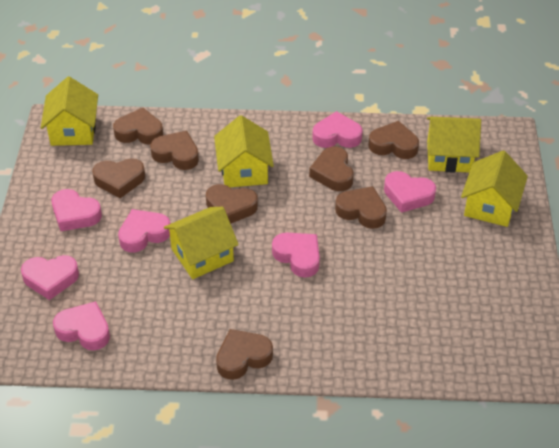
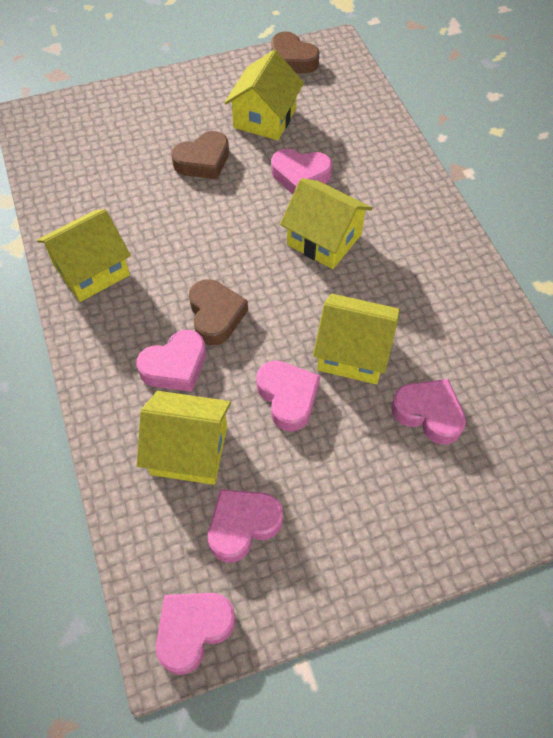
brown heart: 8 -> 3
pink heart: 7 -> 6

